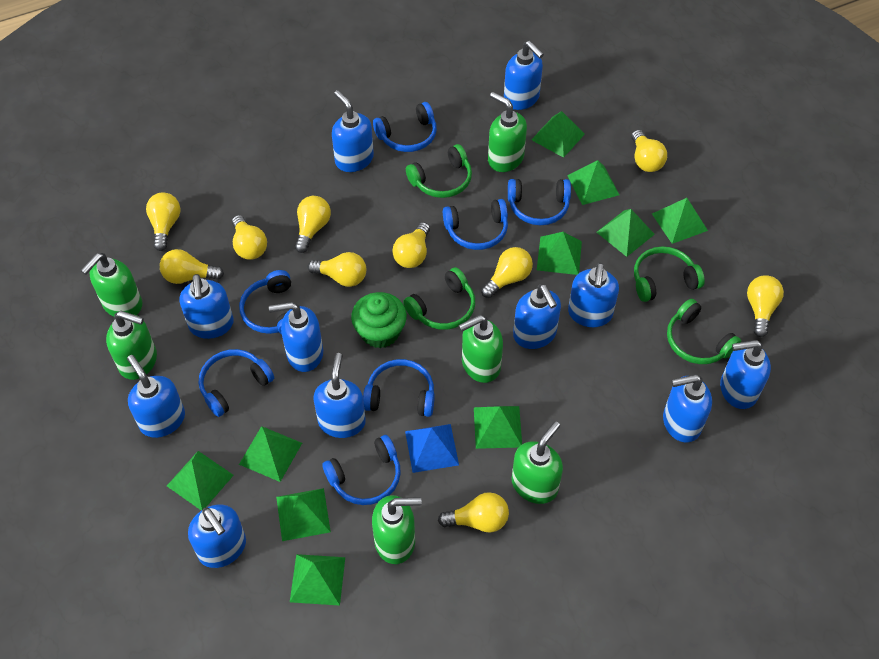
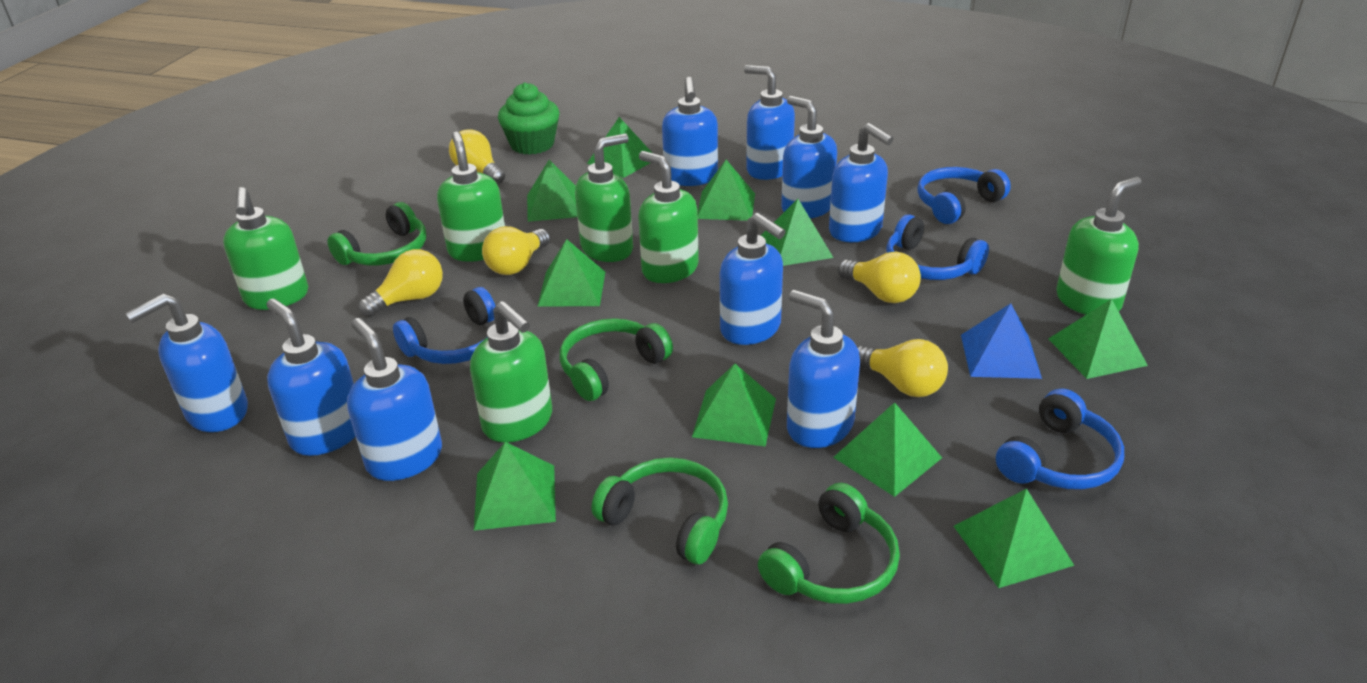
blue headphones: 7 -> 4
blue soap dispenser: 11 -> 9
yellow light bulb: 10 -> 5

